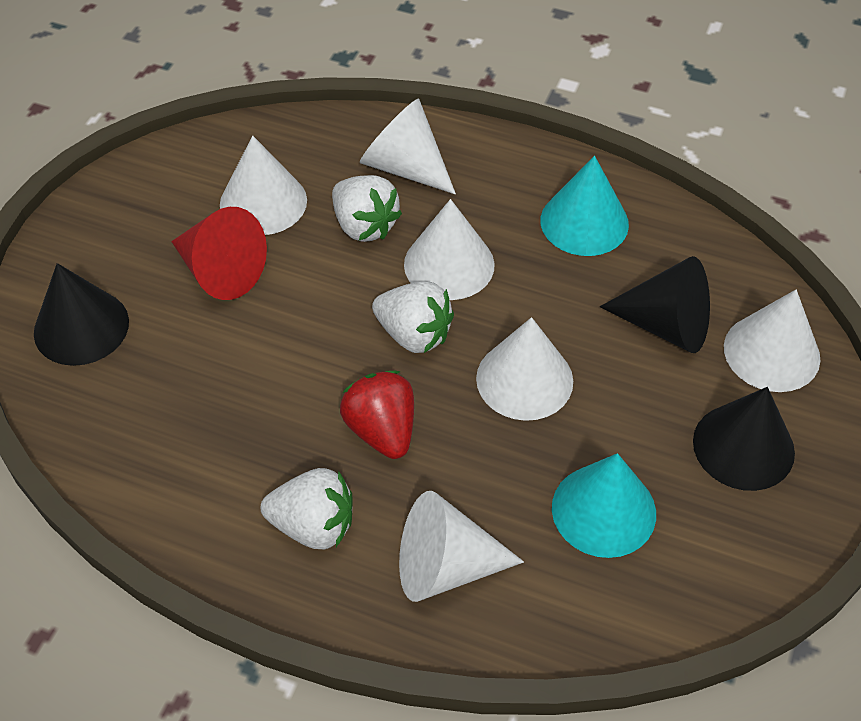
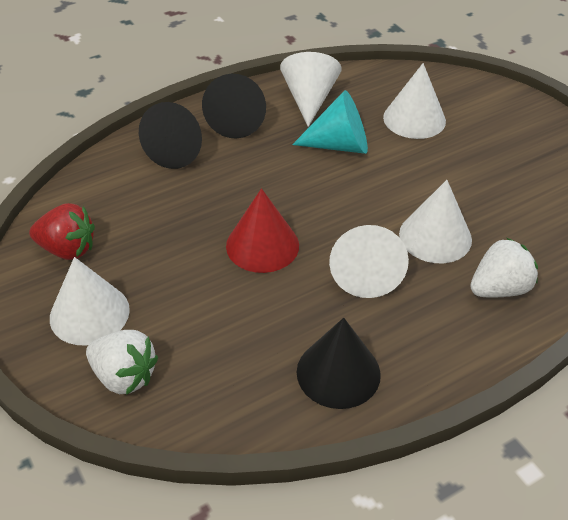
turquoise cone: 2 -> 1
white cone: 6 -> 5
white strawberry: 3 -> 2

